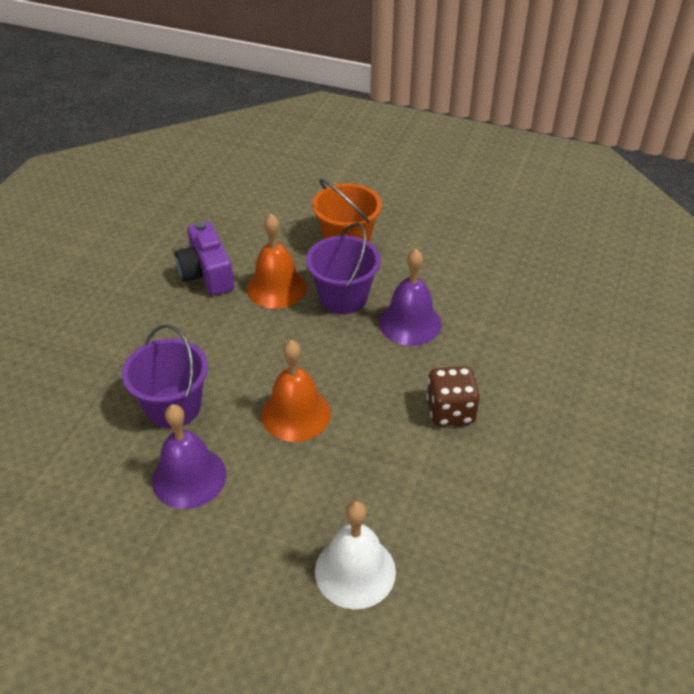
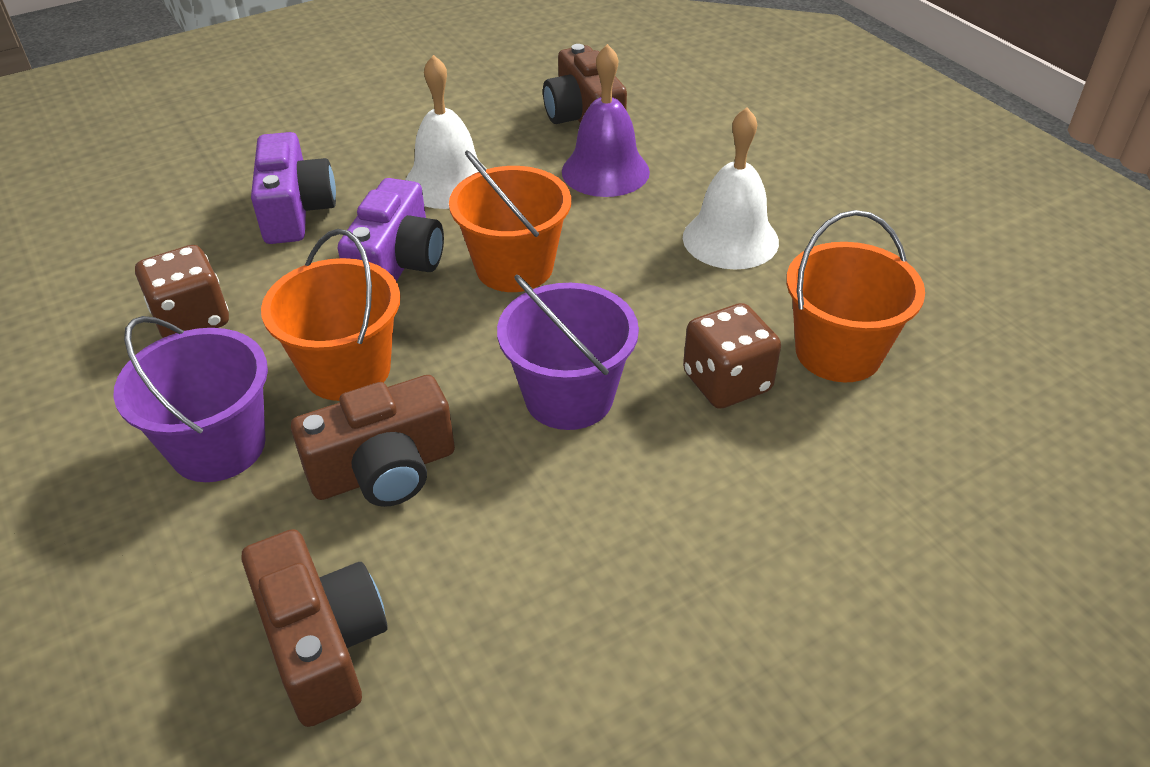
brown camera: 0 -> 3
brown dice: 1 -> 2
orange bell: 2 -> 0
orange bucket: 1 -> 3
purple bell: 2 -> 1
purple camera: 1 -> 2
white bell: 1 -> 2

